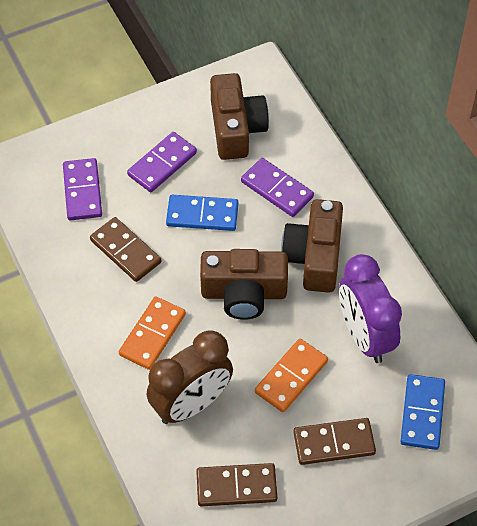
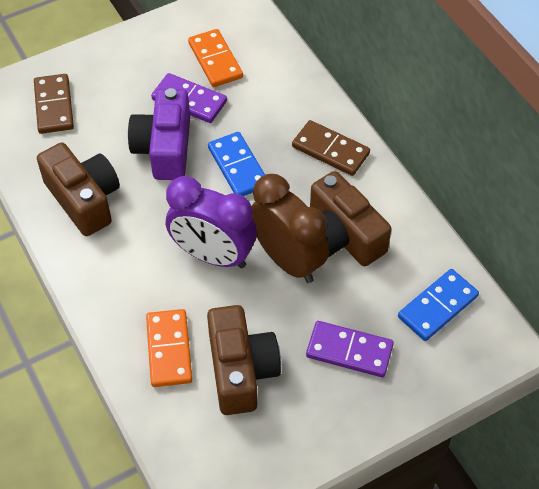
brown domino: 3 -> 2
purple camera: 0 -> 1
purple domino: 3 -> 2

